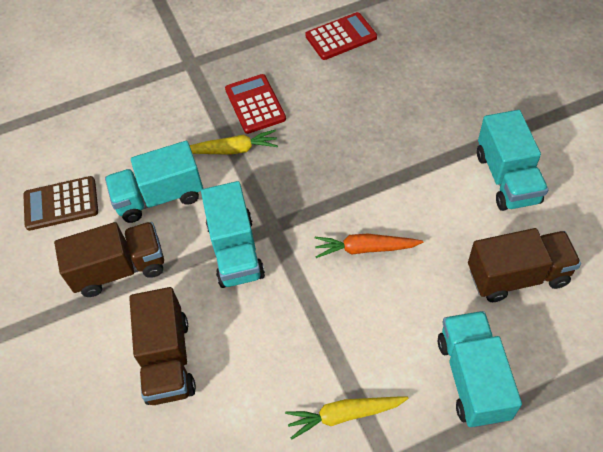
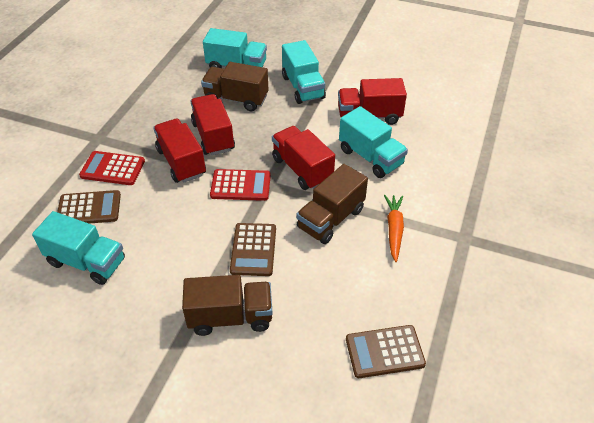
brown calculator: 1 -> 3
red truck: 0 -> 4
yellow carrot: 2 -> 0

